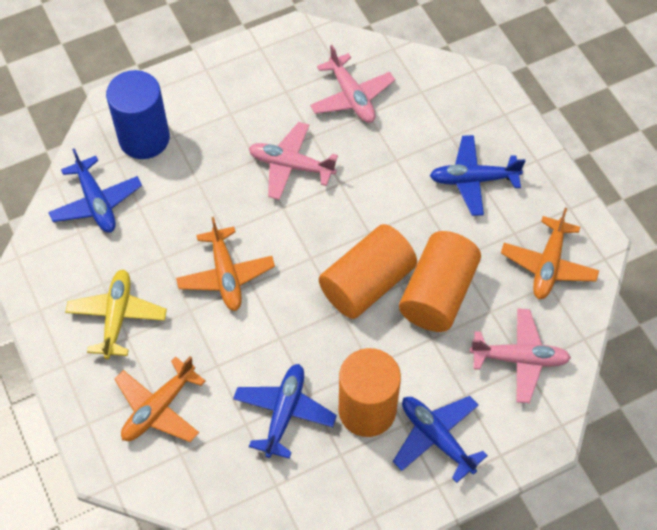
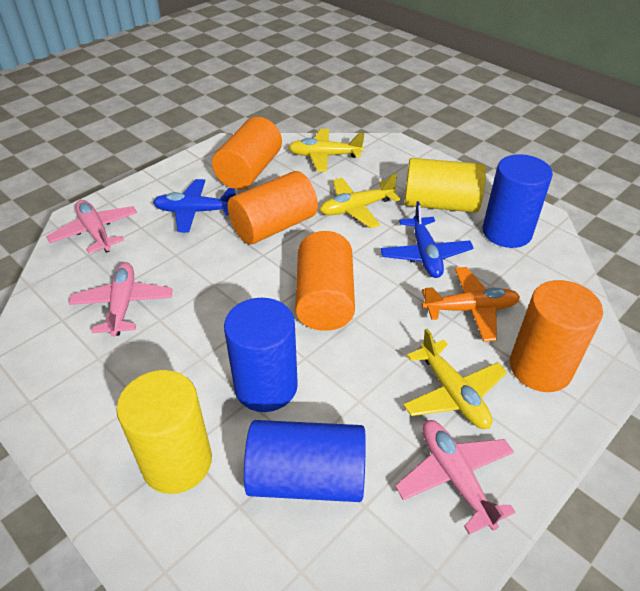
blue cylinder: 1 -> 3
blue plane: 4 -> 2
orange cylinder: 3 -> 4
orange plane: 3 -> 1
yellow cylinder: 0 -> 2
yellow plane: 1 -> 3

